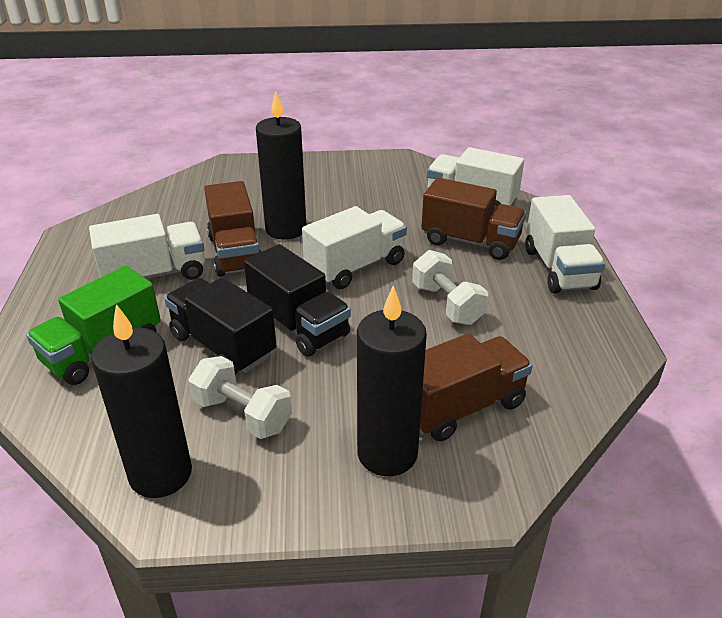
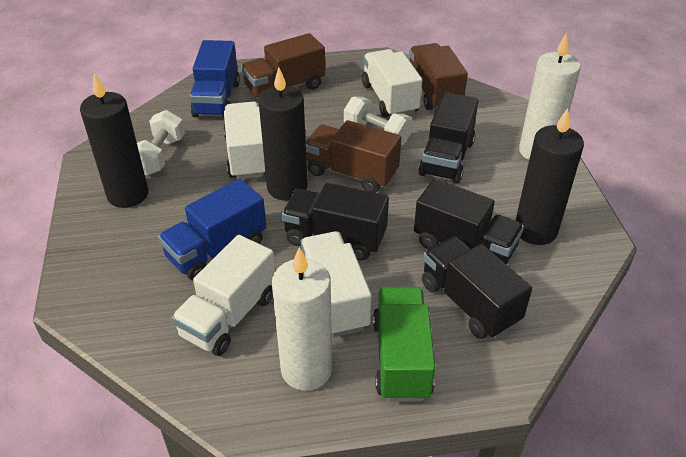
black truck: 2 -> 4
blue truck: 0 -> 2
white candle: 0 -> 2

